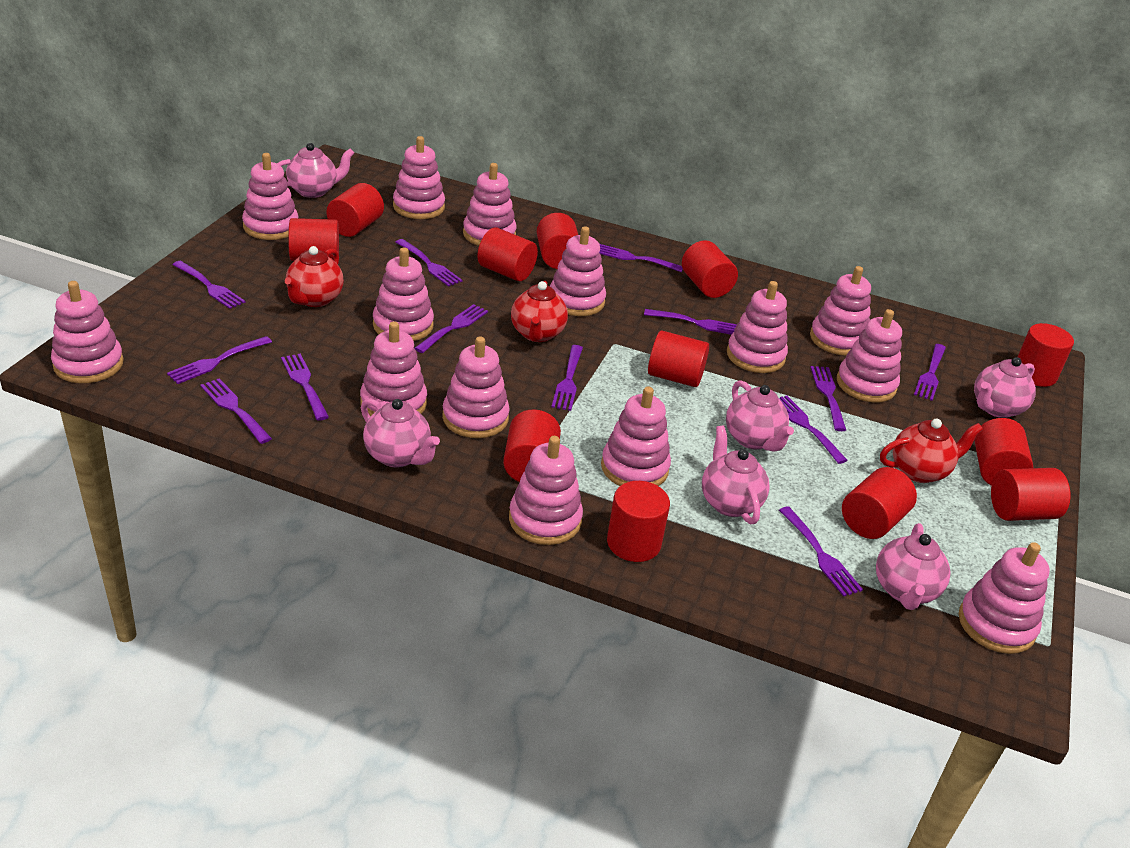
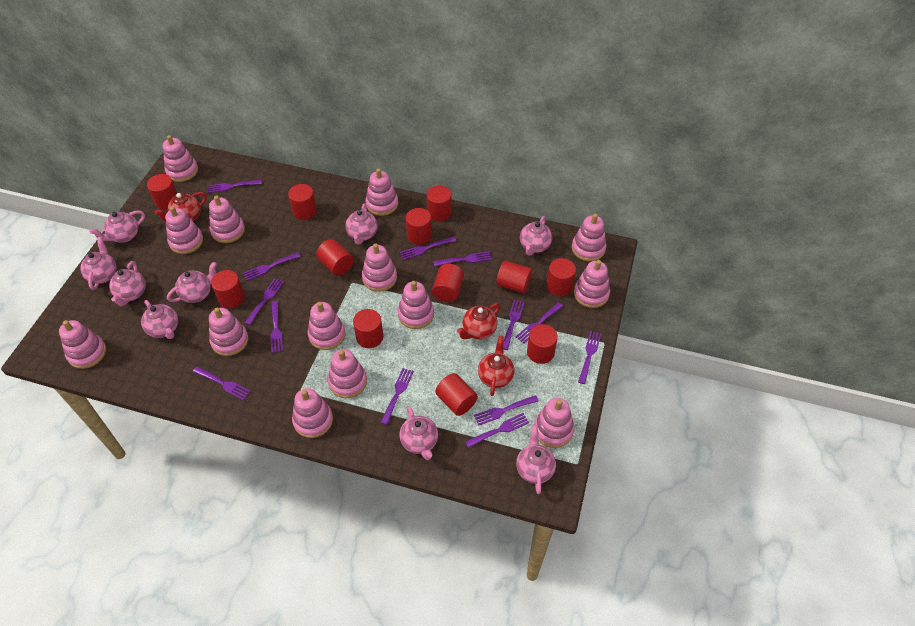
pink teapot: 6 -> 9

